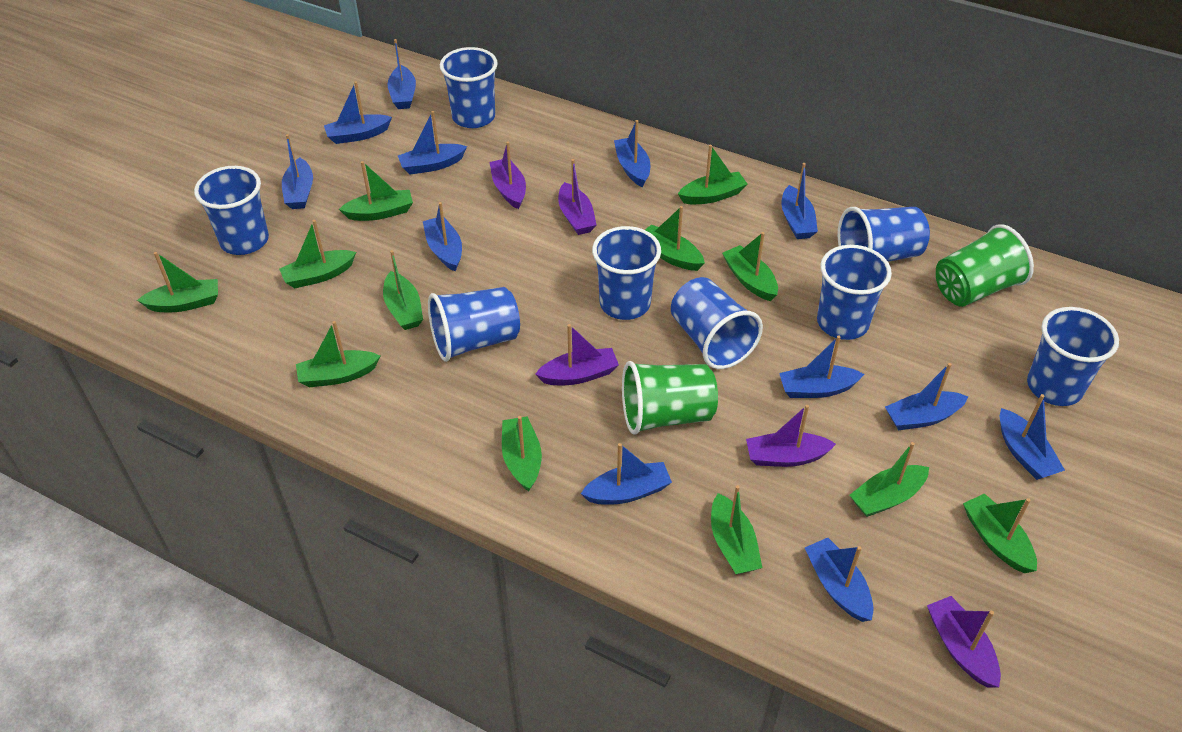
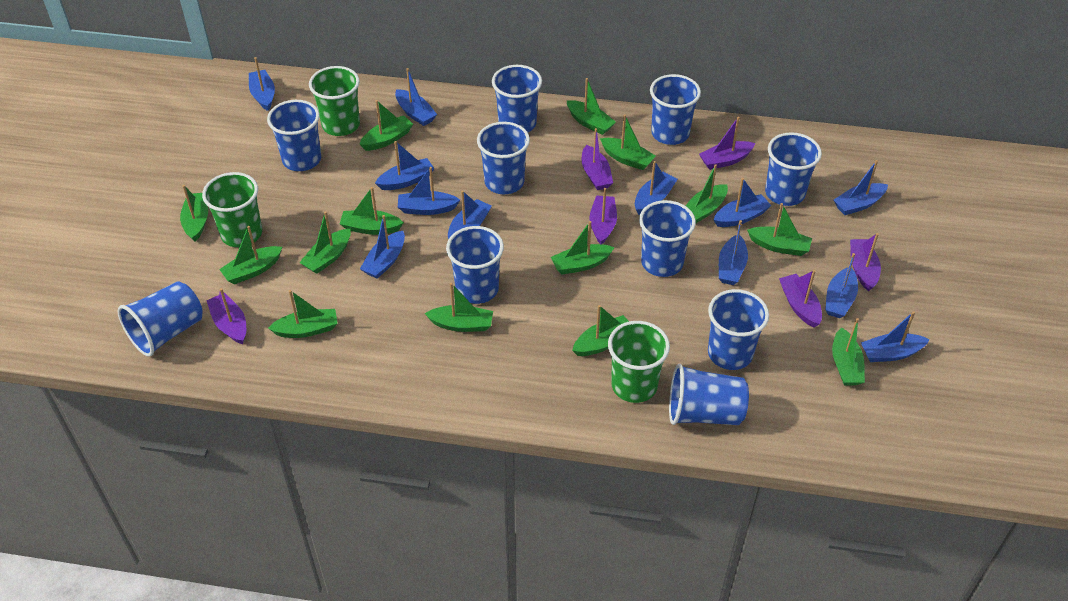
blue cup: 8 -> 10
green boat: 12 -> 14
green cup: 2 -> 3
purple boat: 5 -> 6

